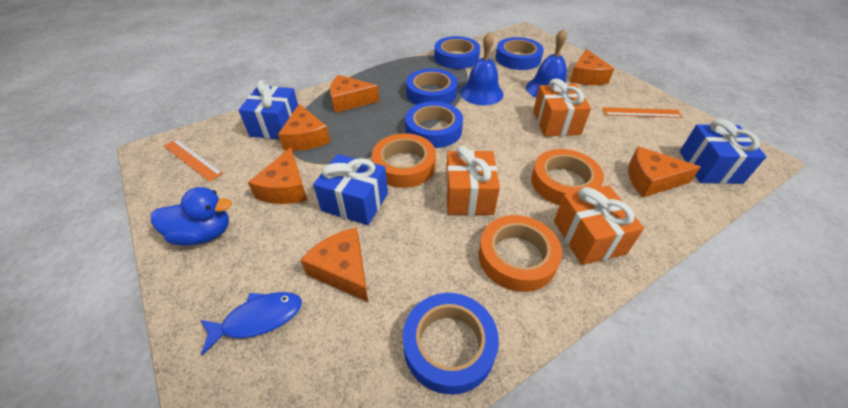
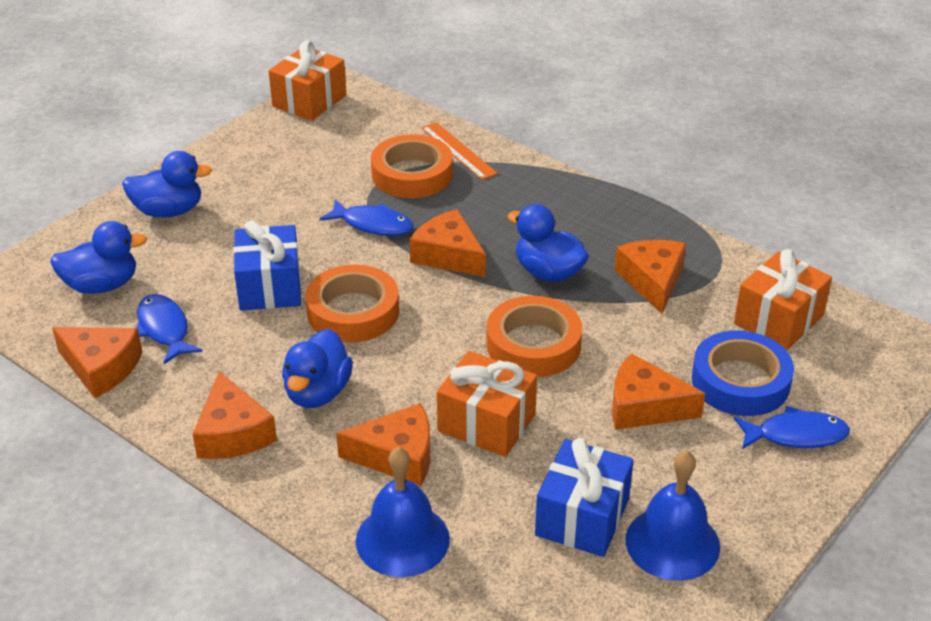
blue duck: 1 -> 4
blue fish: 1 -> 3
blue gift: 3 -> 2
blue tape: 5 -> 1
orange ruler: 2 -> 1

